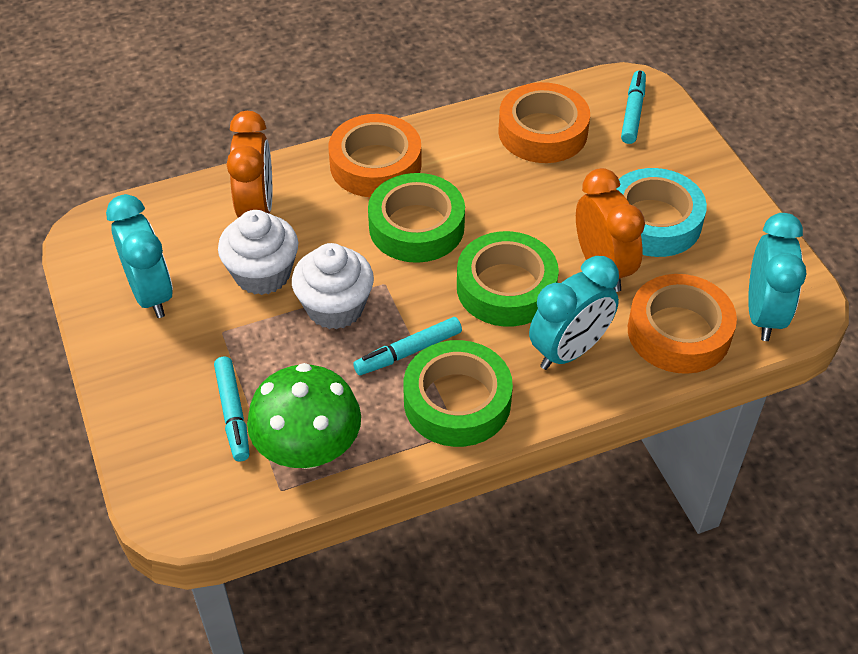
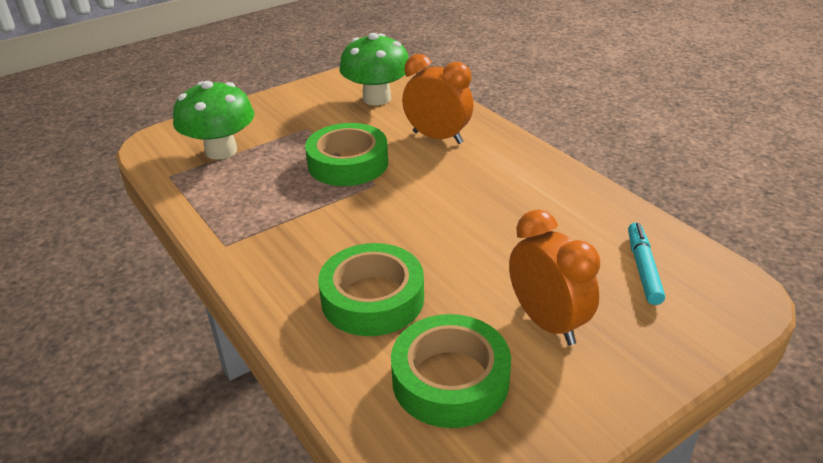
green mushroom: 1 -> 2
orange tape: 3 -> 0
turquoise clock: 3 -> 0
turquoise marker: 3 -> 1
turquoise tape: 1 -> 0
white cupcake: 2 -> 0

